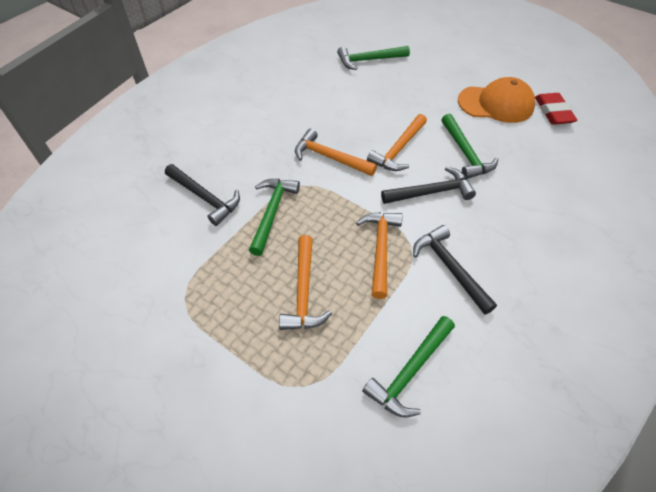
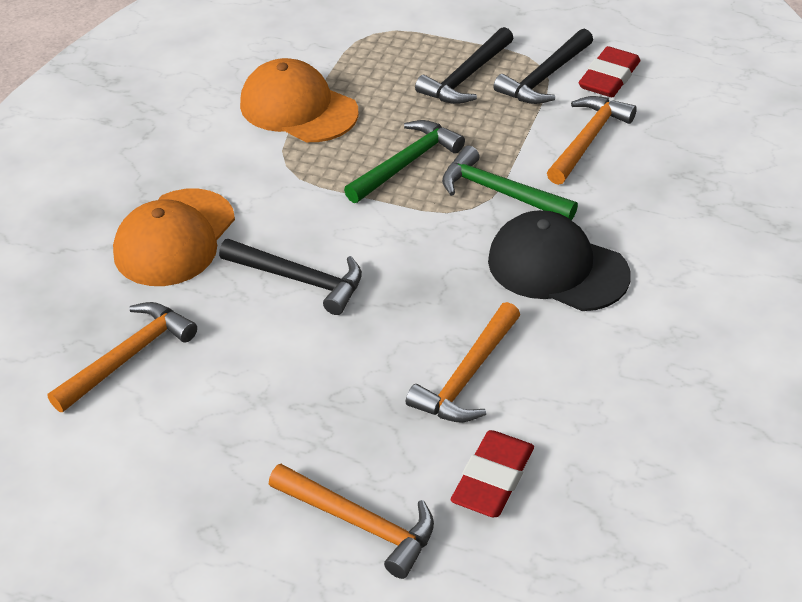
black cap: 0 -> 1
green hammer: 4 -> 2
orange cap: 1 -> 2
red eraser: 1 -> 2

